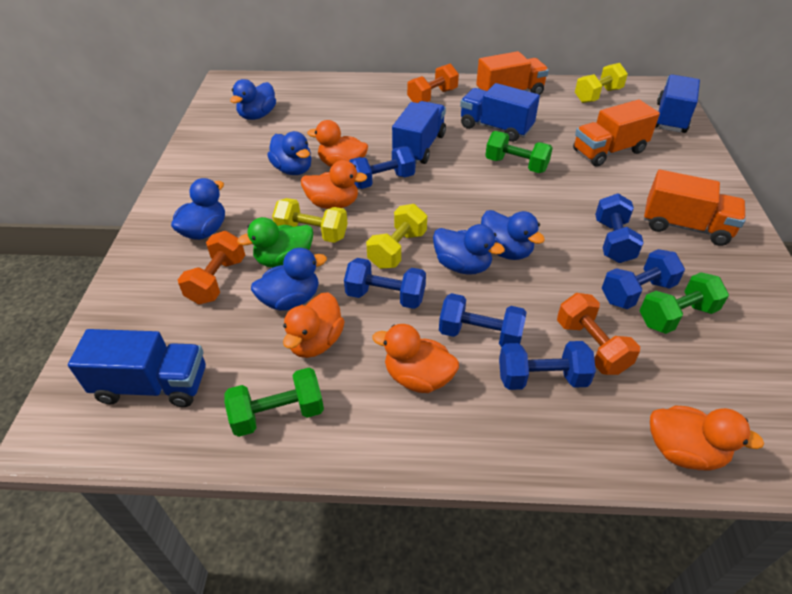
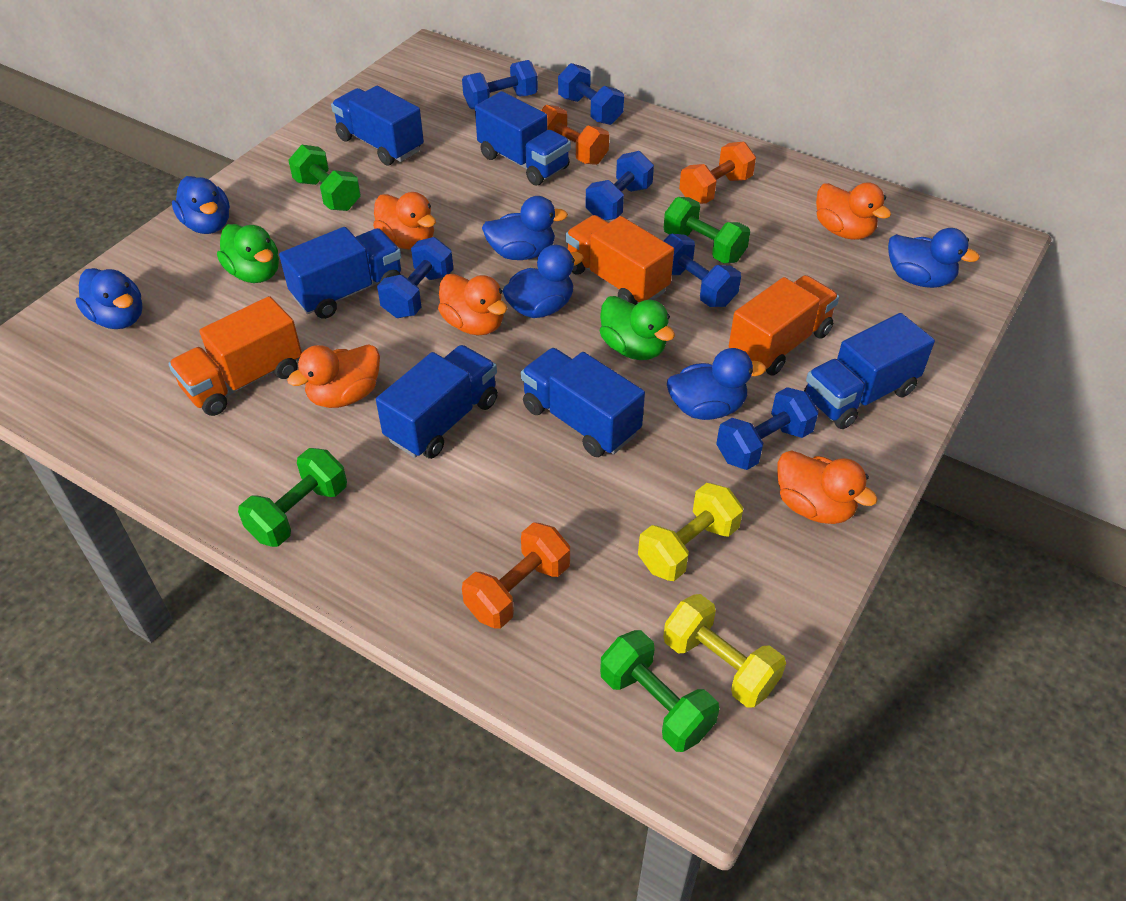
blue truck: 4 -> 6
green duck: 1 -> 2
green dumbbell: 3 -> 4
yellow dumbbell: 3 -> 2

